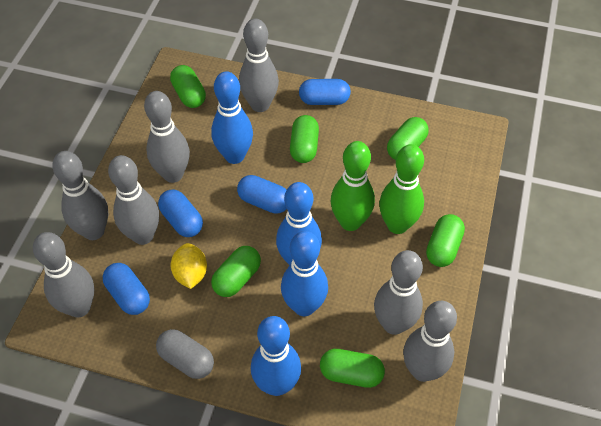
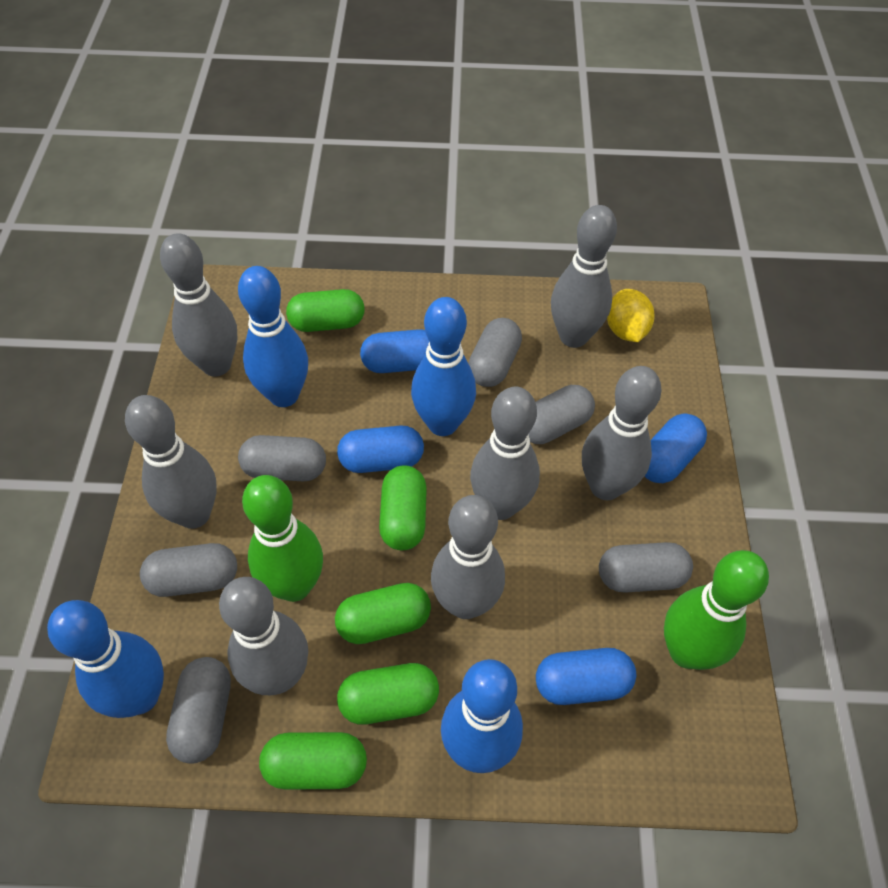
green capsule: 6 -> 5
grey capsule: 1 -> 6

